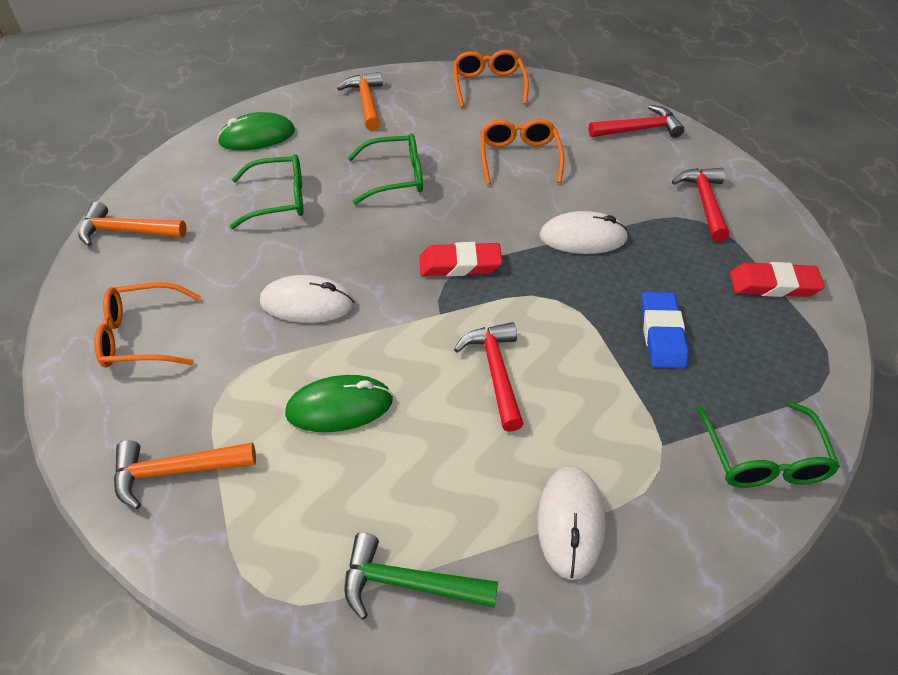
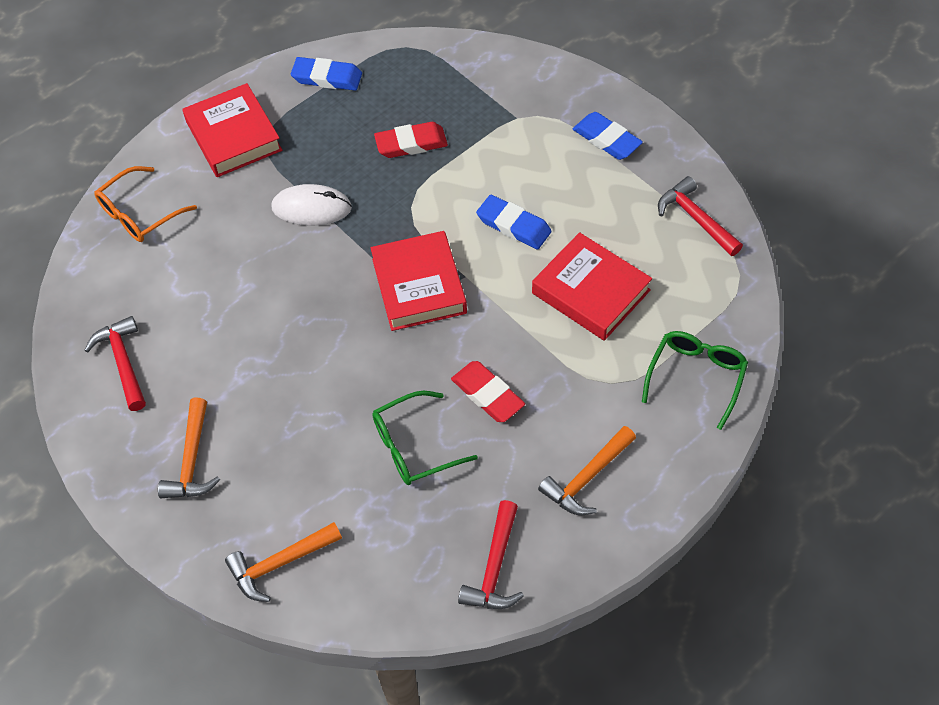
blue eraser: 1 -> 3
green glasses: 3 -> 2
green hammer: 1 -> 0
green mouse: 2 -> 0
orange glasses: 3 -> 1
red book: 0 -> 3
white mouse: 3 -> 1

